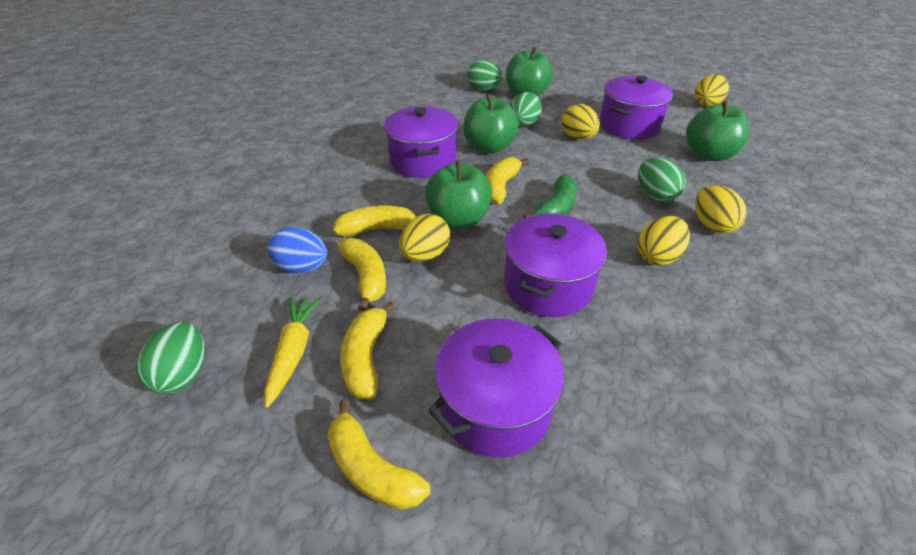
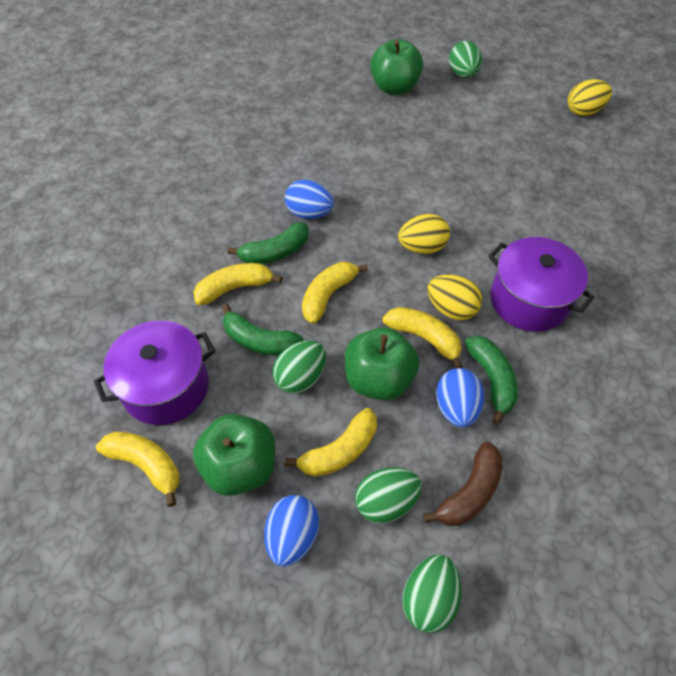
blue egg: 1 -> 3
brown banana: 0 -> 1
green apple: 4 -> 3
green banana: 1 -> 3
purple pot: 4 -> 2
yellow carrot: 1 -> 0
yellow egg: 5 -> 3

